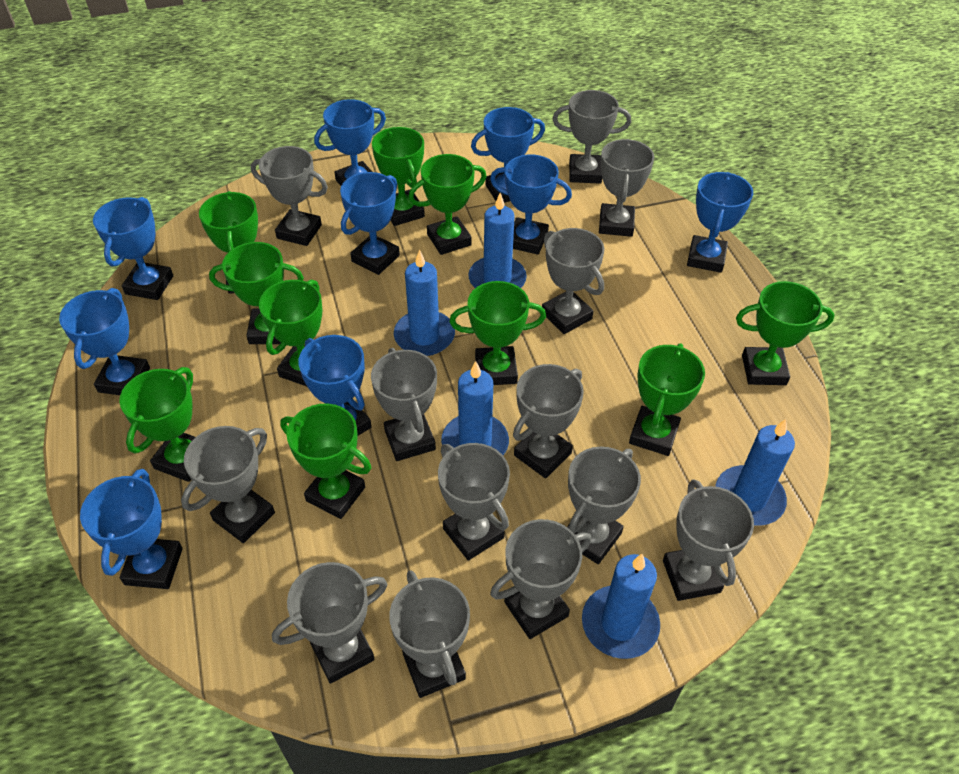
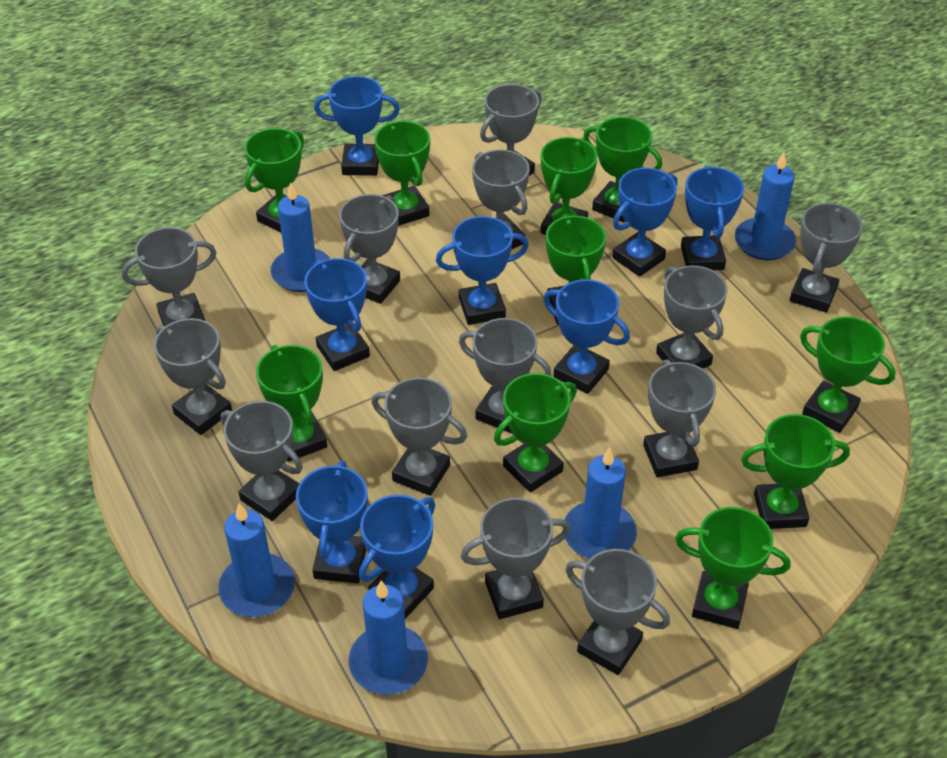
blue trophy: 9 -> 8

